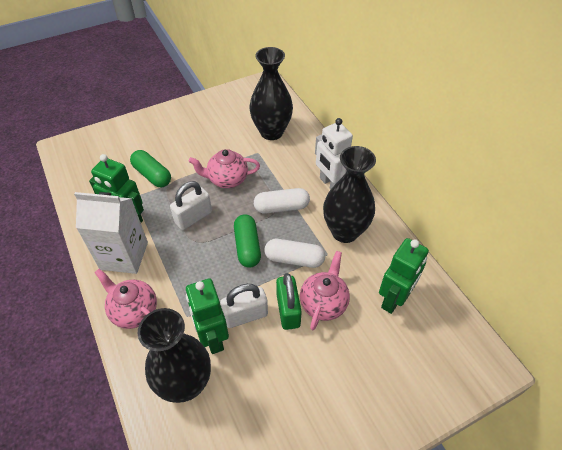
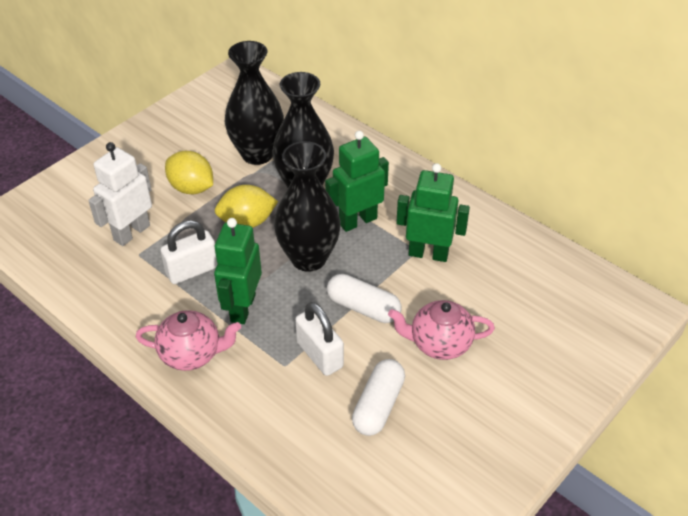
green capsule: 2 -> 0
green padlock: 1 -> 0
pink teapot: 3 -> 2
white carton: 1 -> 0
yellow lemon: 0 -> 2

